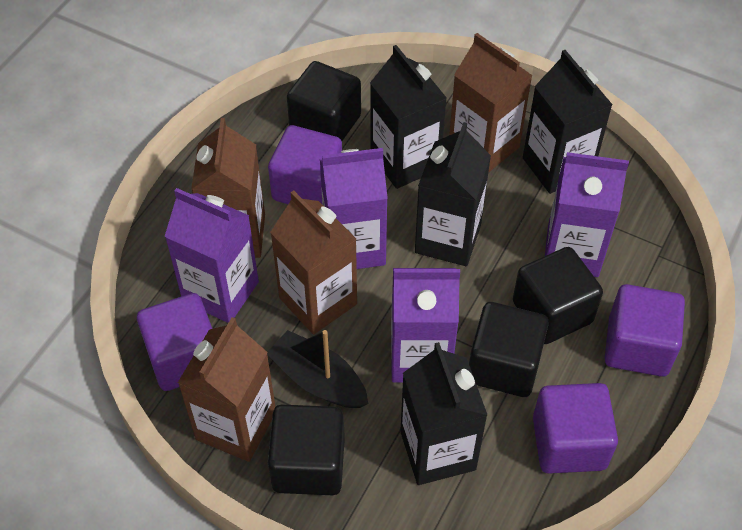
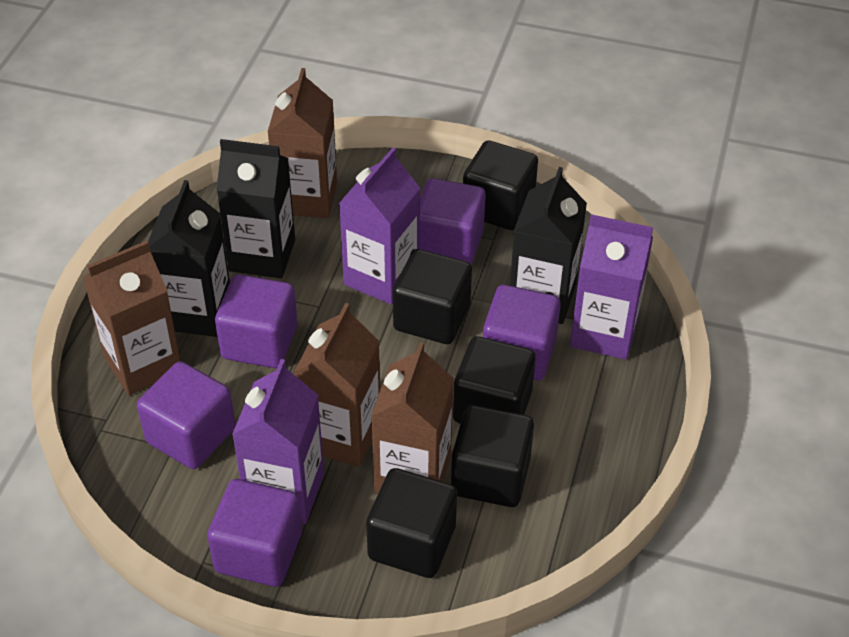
black boat: 1 -> 0
black carton: 4 -> 3
black cube: 4 -> 5
purple carton: 4 -> 3
purple cube: 4 -> 5

